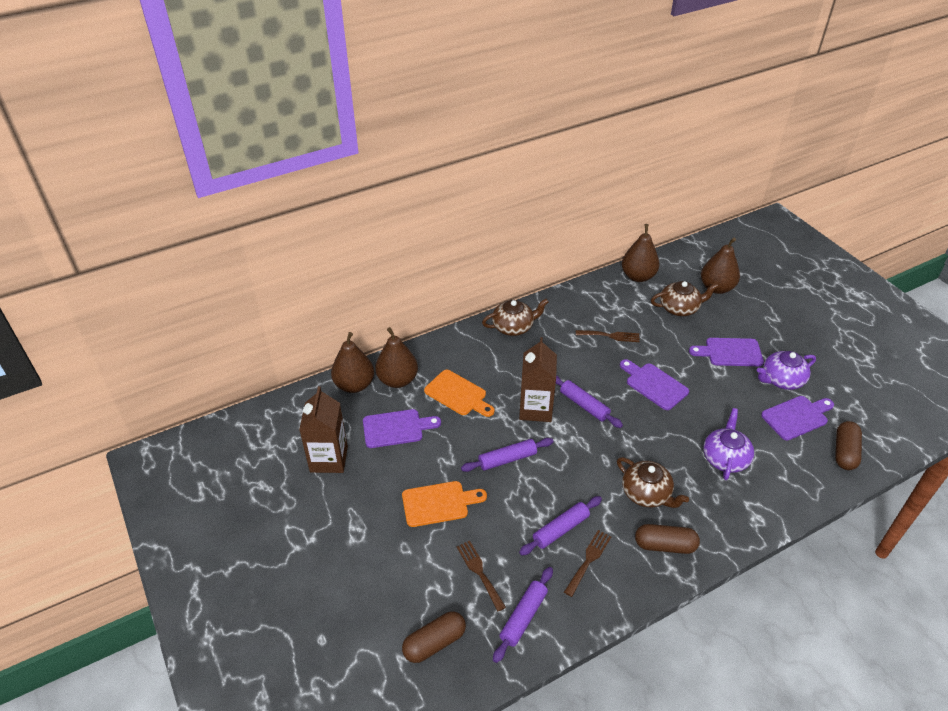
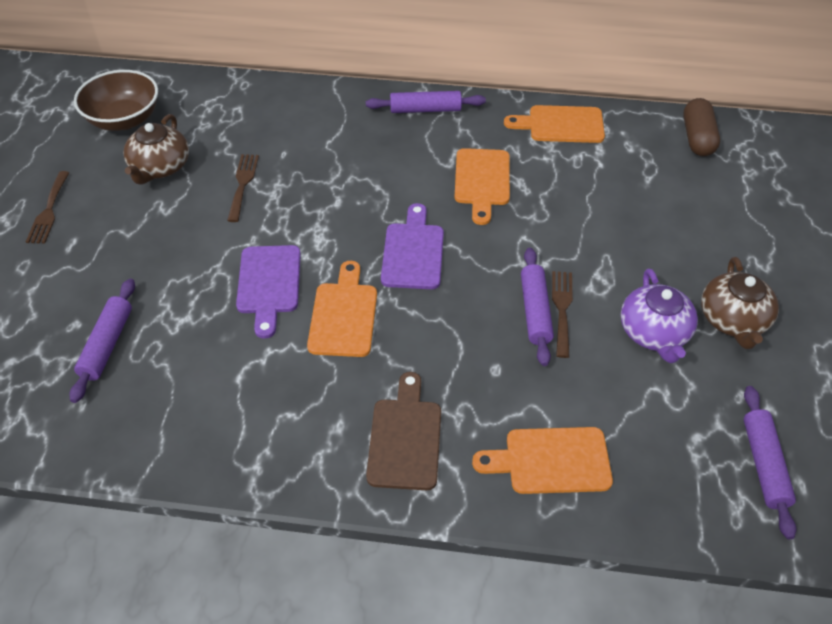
brown bowl: 0 -> 1
brown capsule: 3 -> 1
brown carton: 2 -> 0
brown cutting board: 0 -> 1
brown pear: 4 -> 0
brown teapot: 3 -> 2
orange cutting board: 2 -> 4
purple cutting board: 4 -> 2
purple teapot: 2 -> 1

